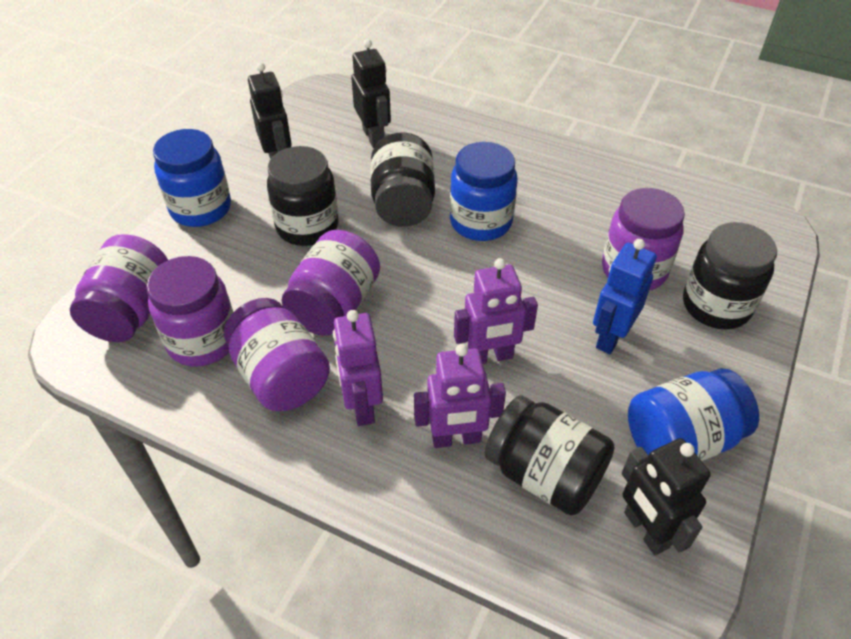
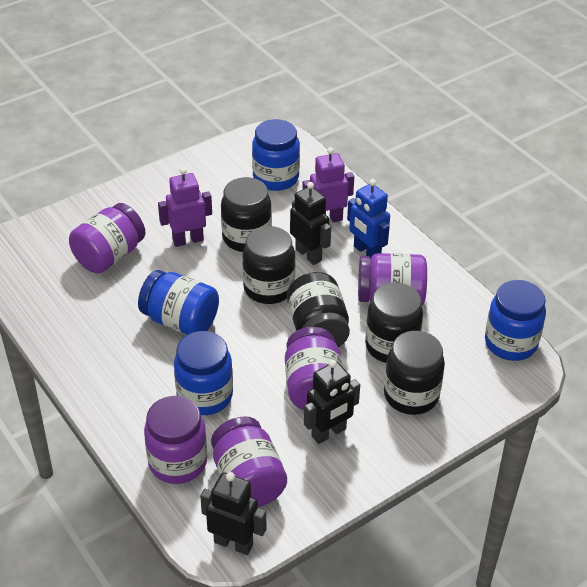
black jar: 4 -> 5
blue jar: 3 -> 4
purple robot: 3 -> 2

